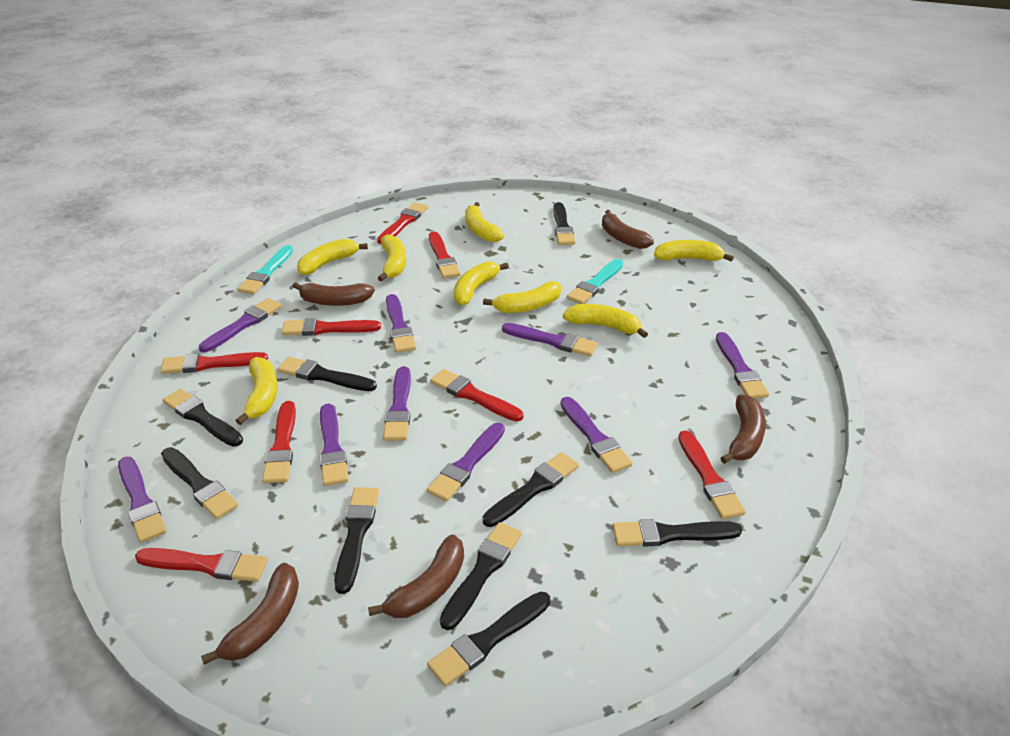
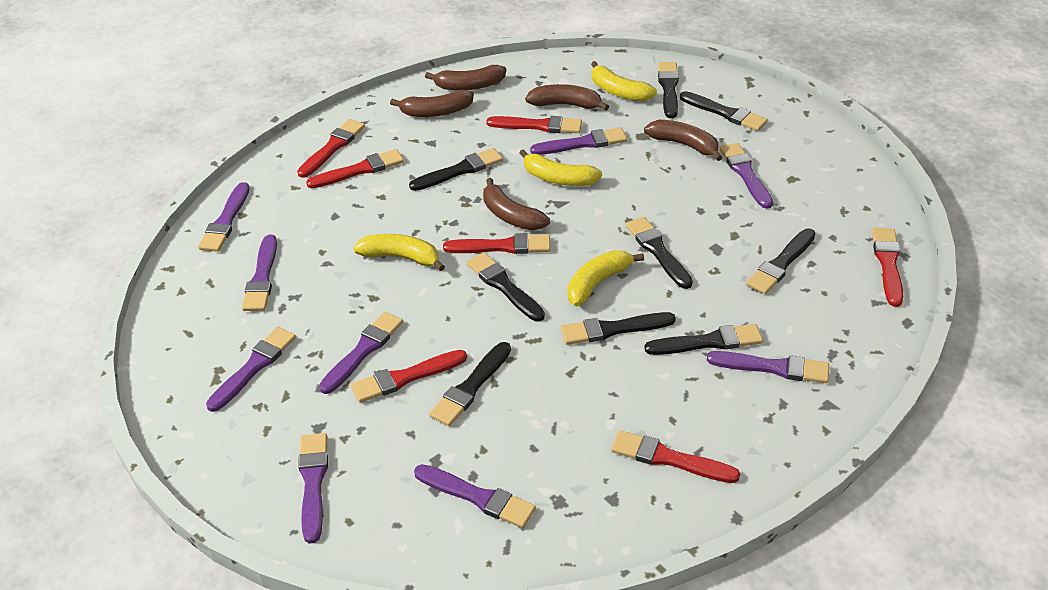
red brush: 8 -> 7
turquoise brush: 2 -> 0
yellow banana: 8 -> 4

